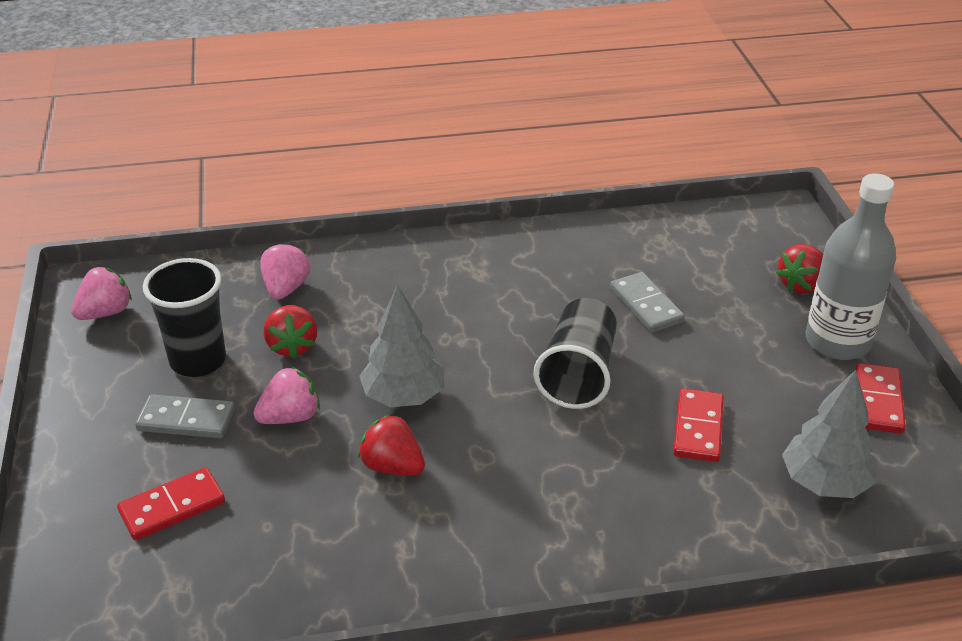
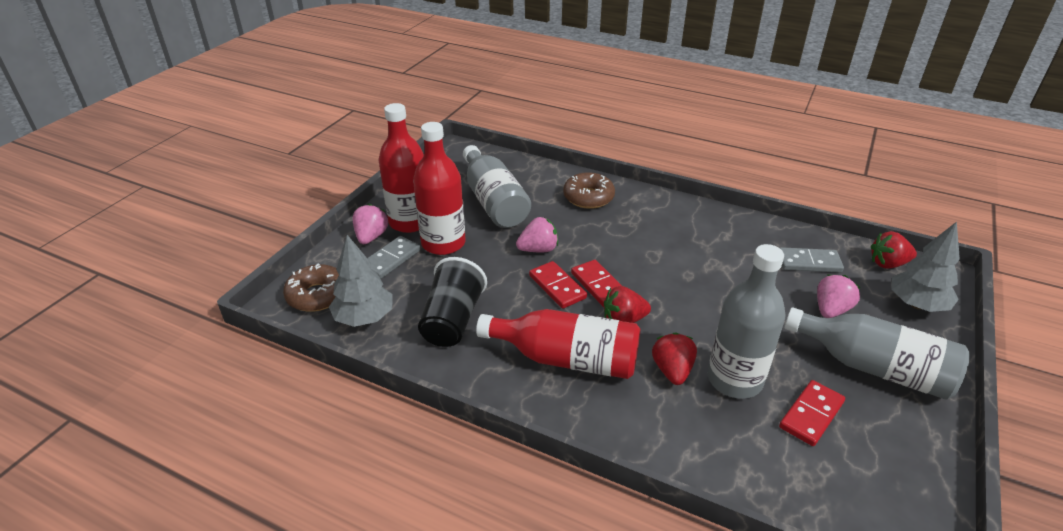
black cup: 2 -> 1
brown donut: 0 -> 2
grey bottle: 1 -> 3
red bottle: 0 -> 3

